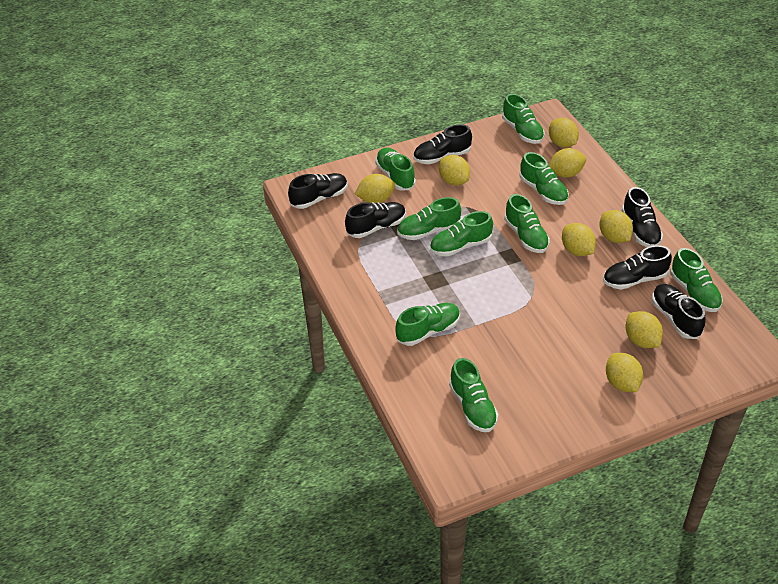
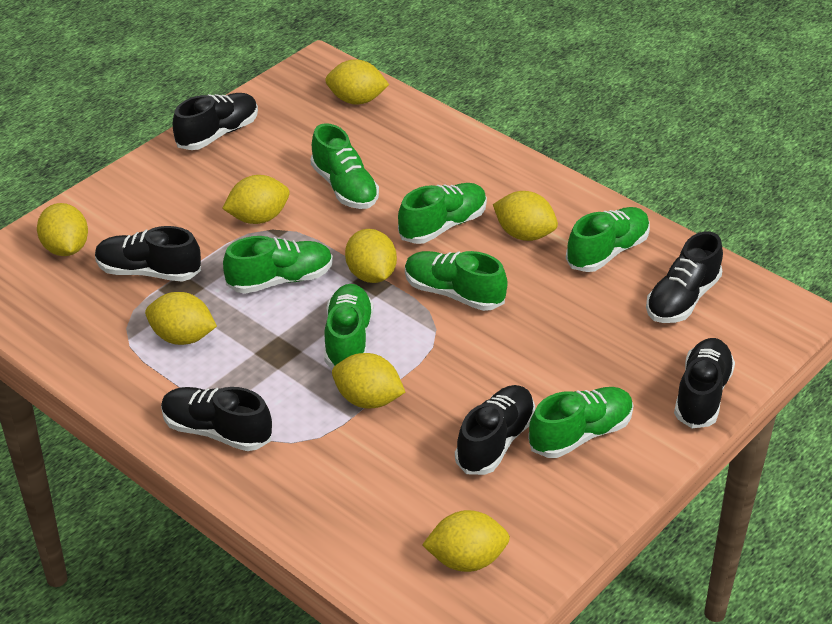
green shoe: 9 -> 7

